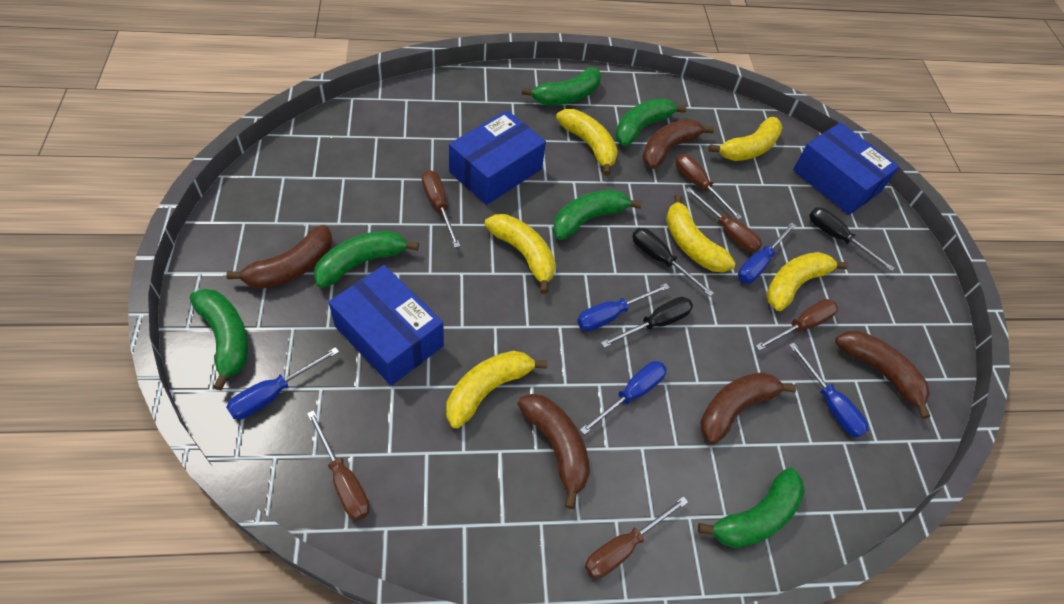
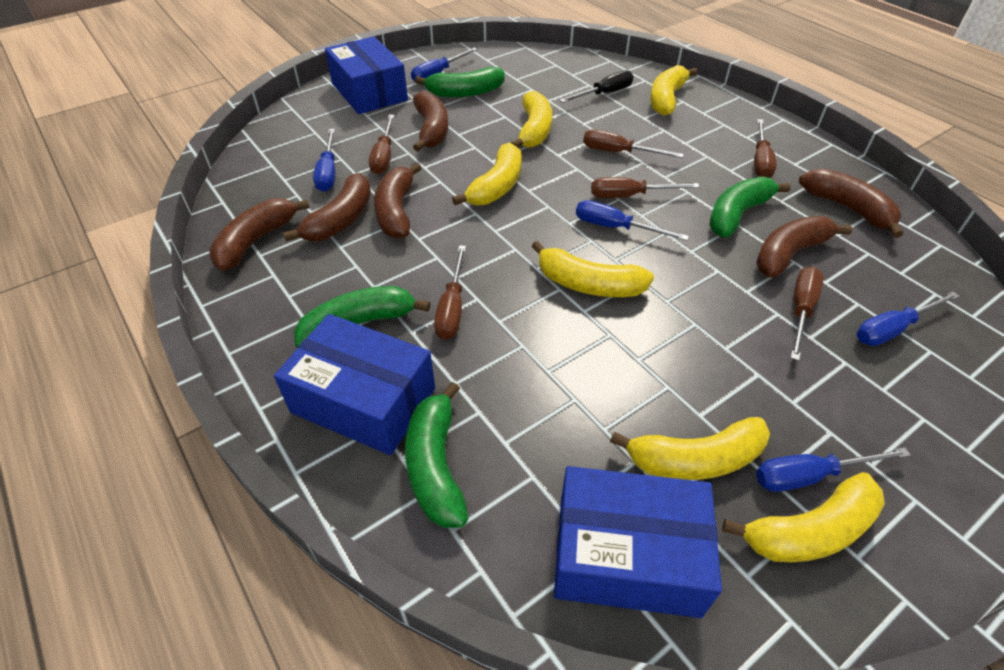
black screwdriver: 3 -> 1
brown banana: 5 -> 6
green banana: 6 -> 4

